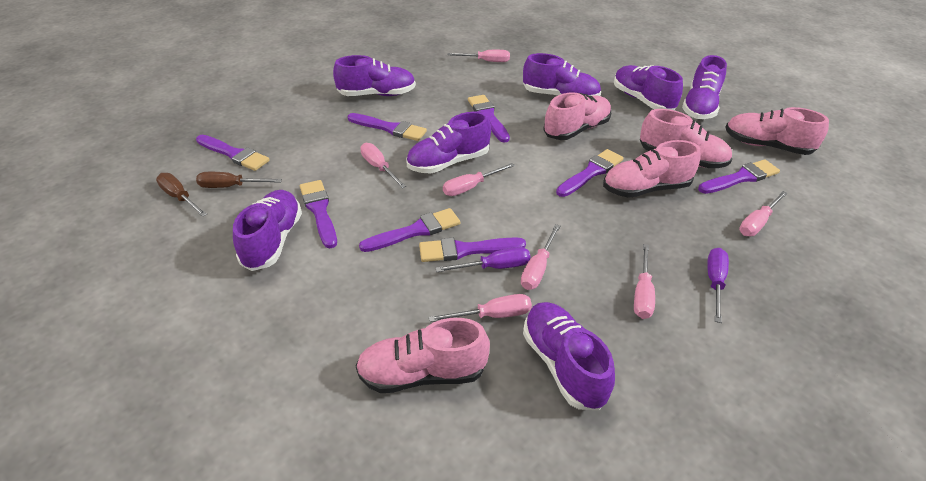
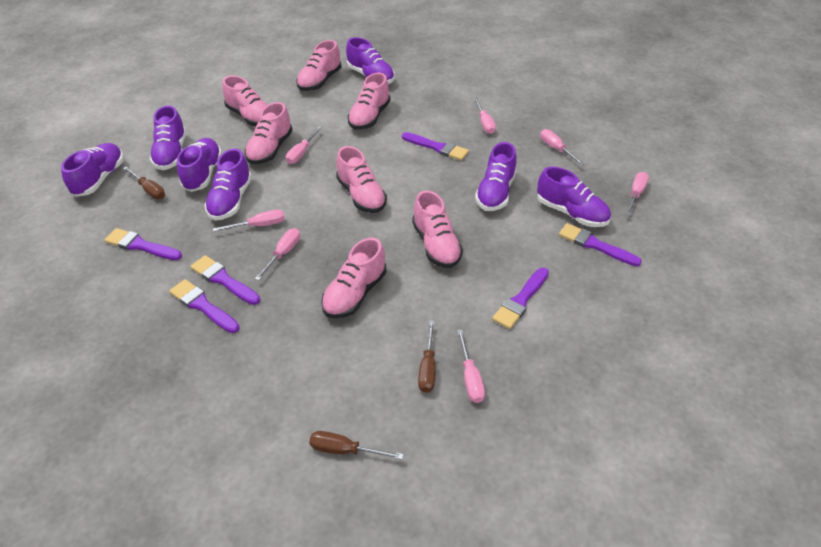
brown screwdriver: 2 -> 3
pink shoe: 5 -> 7
purple brush: 8 -> 6
purple screwdriver: 2 -> 0

